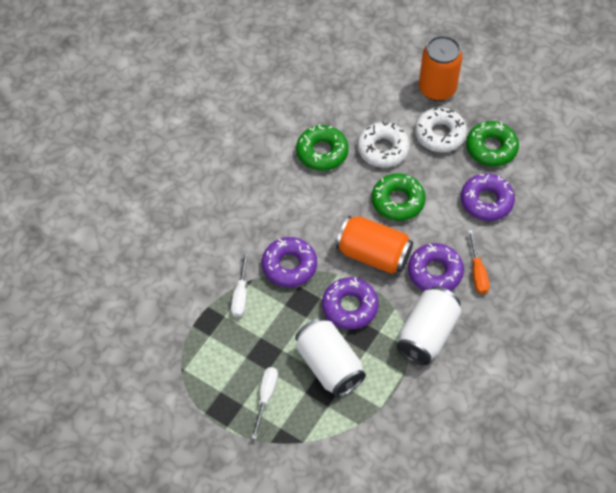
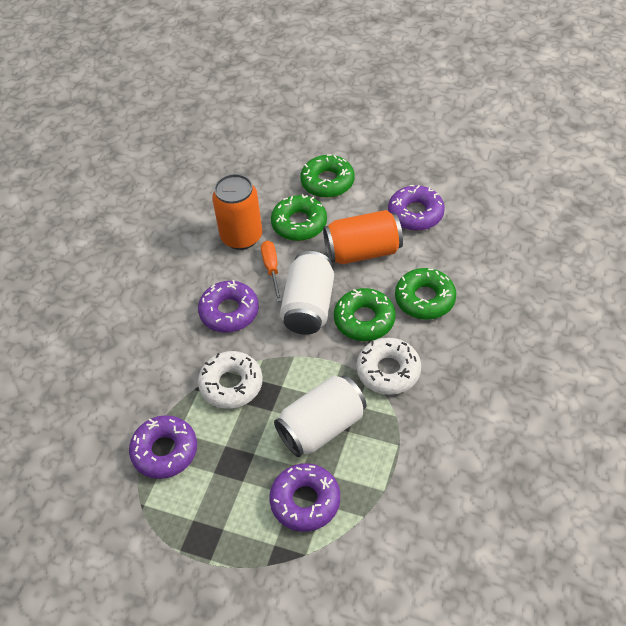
green donut: 3 -> 4
white screwdriver: 2 -> 0

